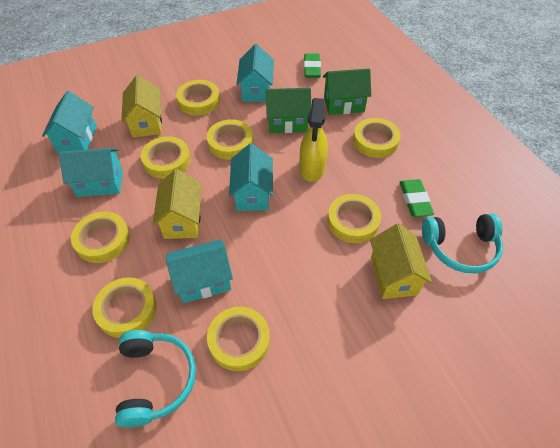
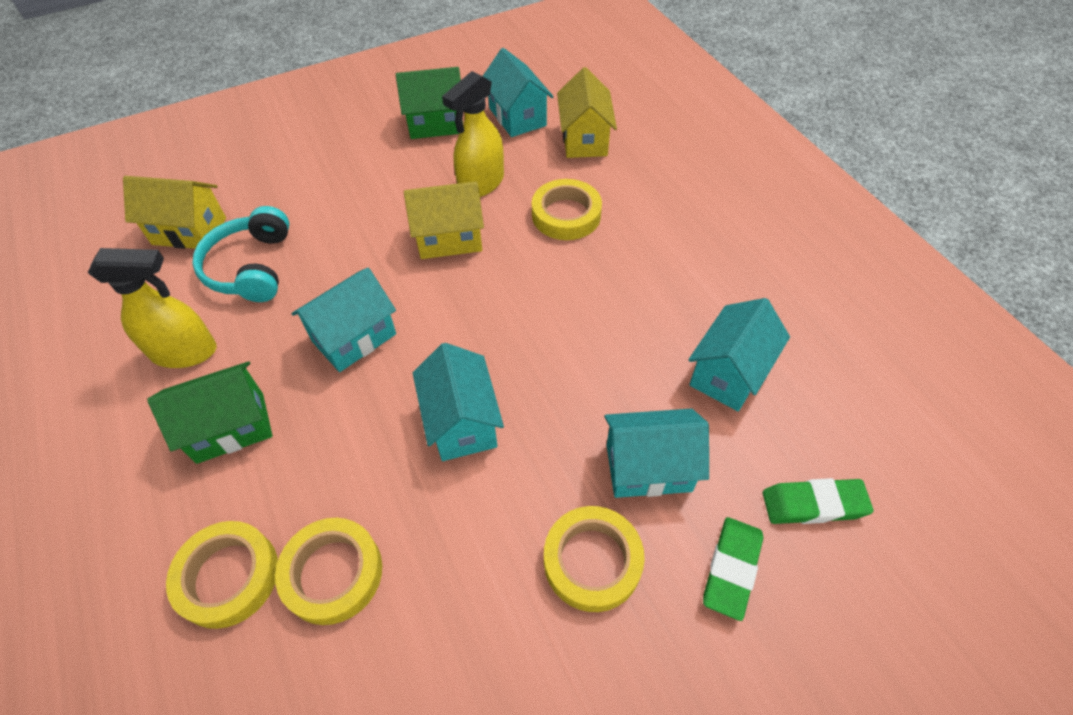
turquoise headphones: 2 -> 1
yellow spray bottle: 1 -> 2
yellow tape: 8 -> 4

